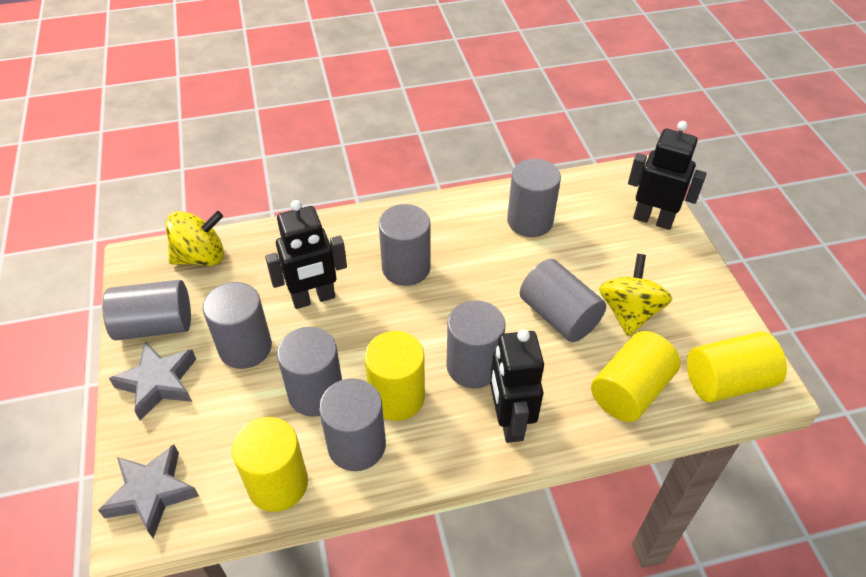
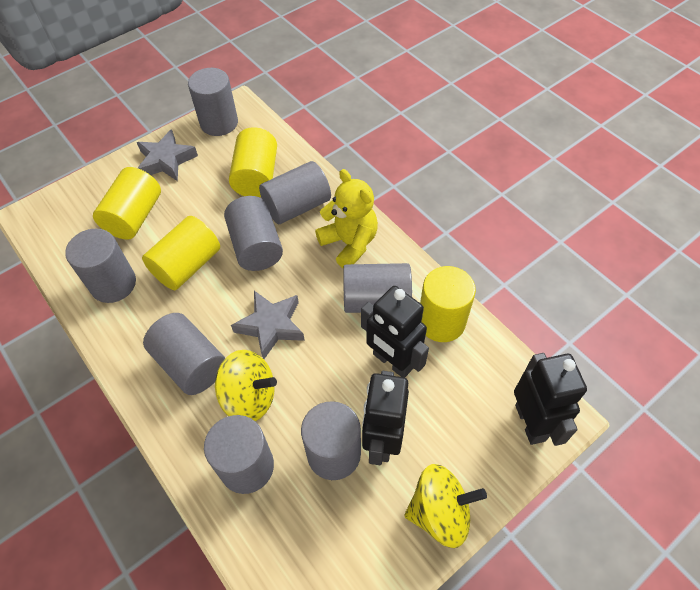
yellow teddy bear: 0 -> 1

